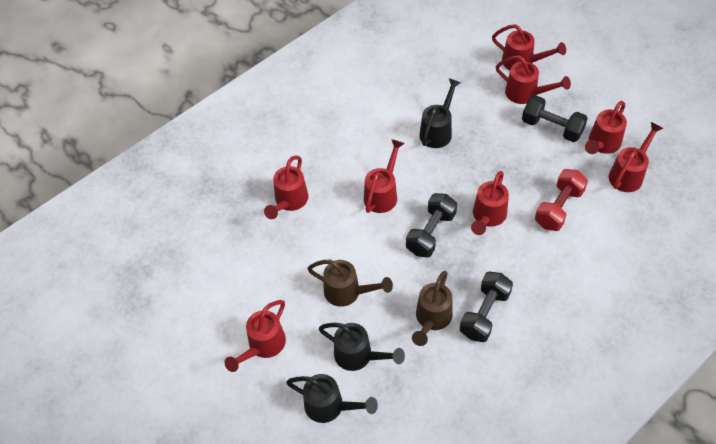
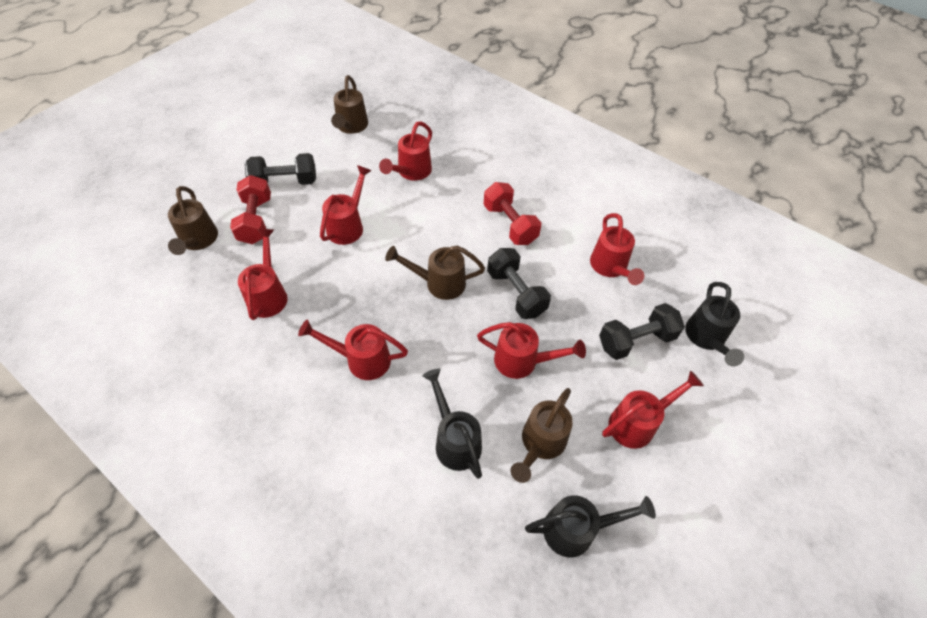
brown watering can: 2 -> 4
red dumbbell: 1 -> 2
red watering can: 8 -> 7

